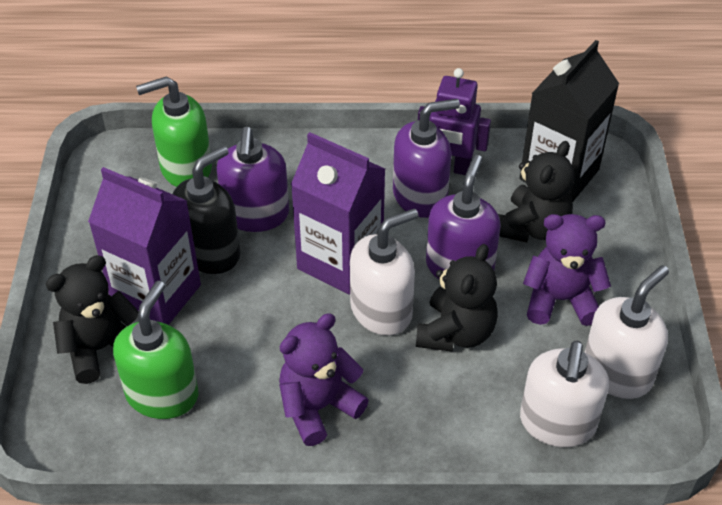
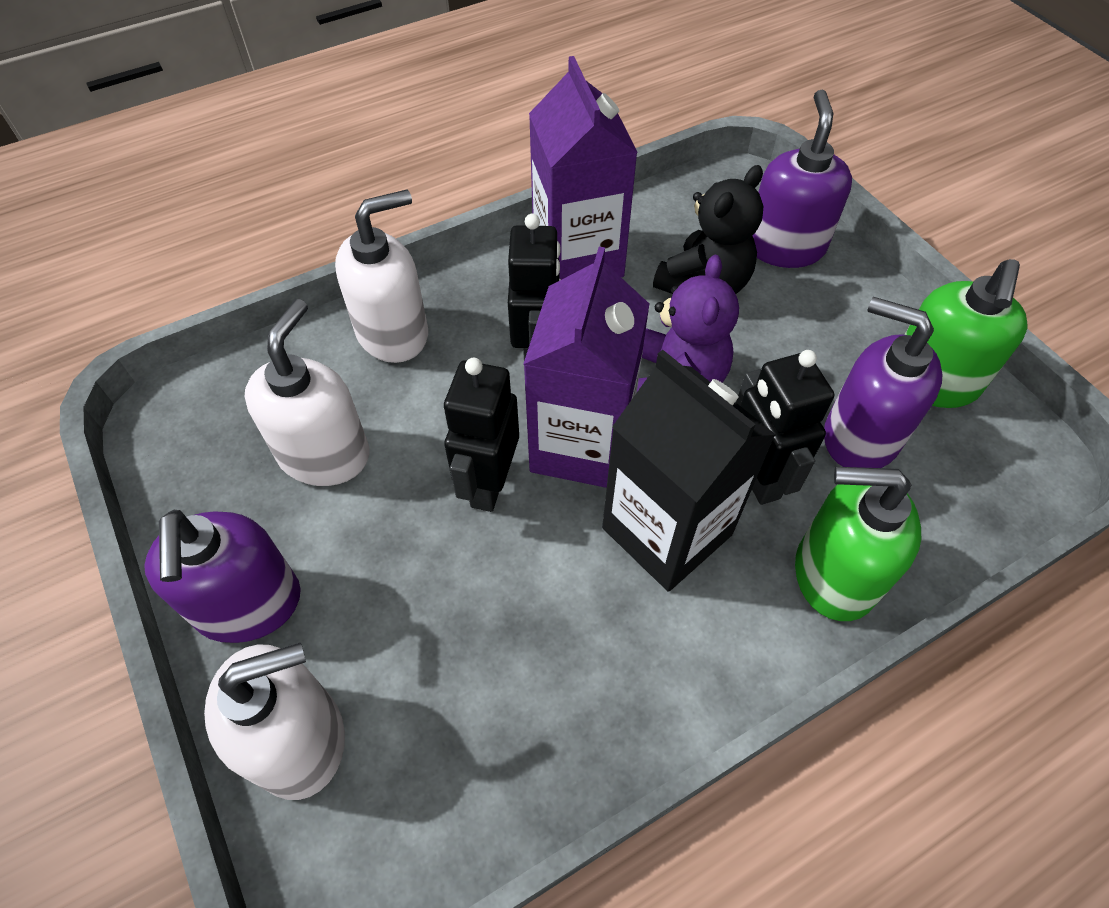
black robot: 0 -> 3
black soap dispenser: 1 -> 0
black teddy bear: 3 -> 1
purple robot: 1 -> 0
purple teddy bear: 2 -> 1

